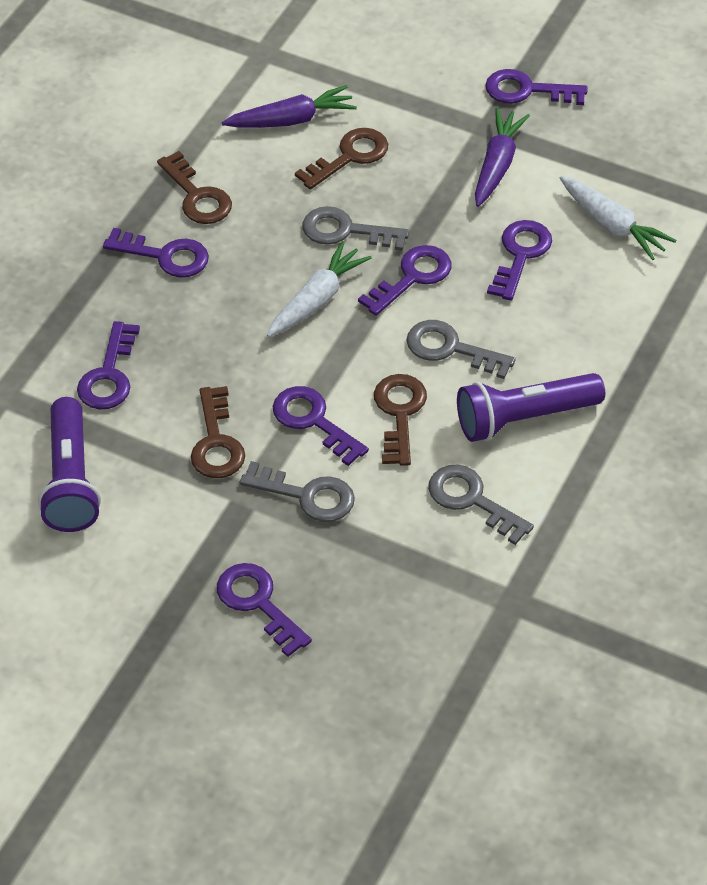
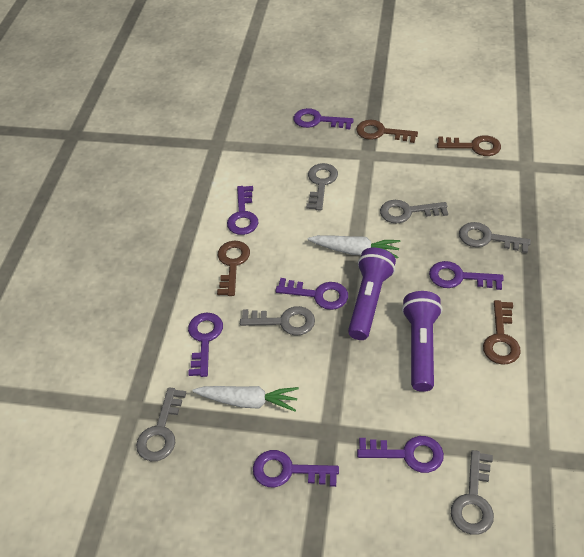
grey key: 4 -> 6
purple carrot: 2 -> 0

